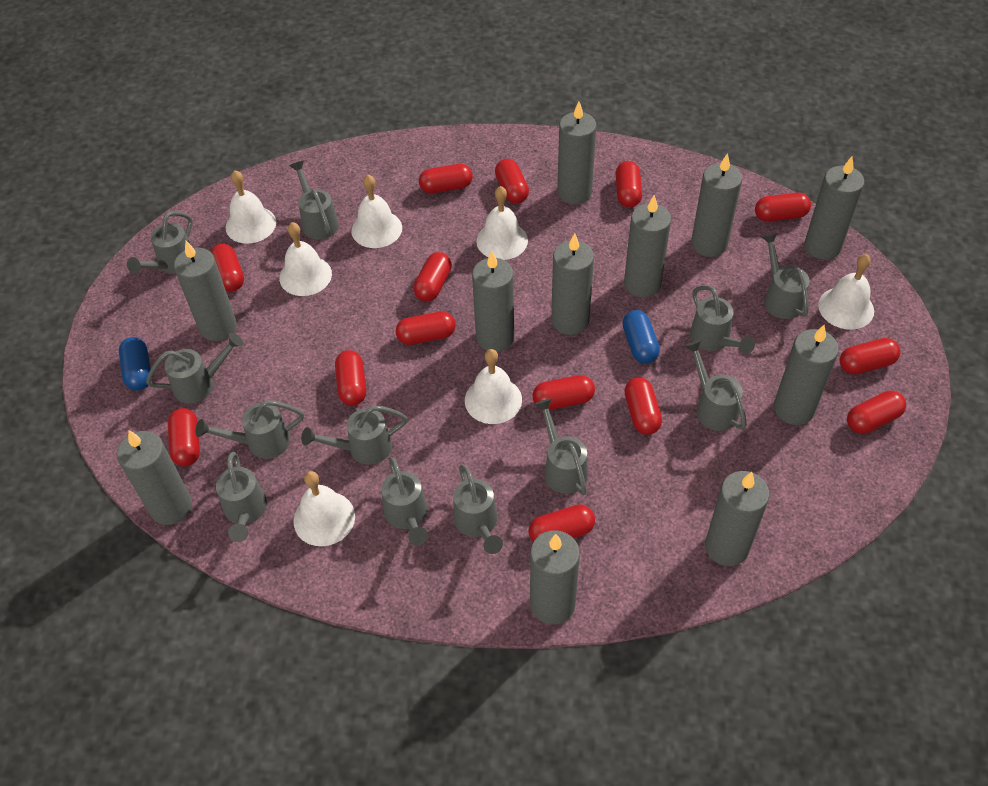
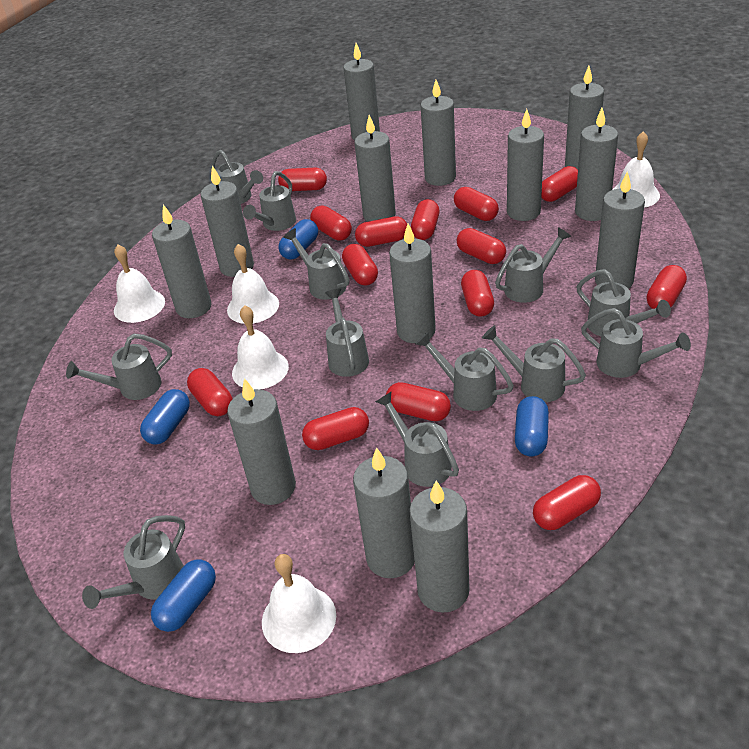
blue capsule: 2 -> 4
grey candle: 11 -> 13
white bell: 7 -> 5

